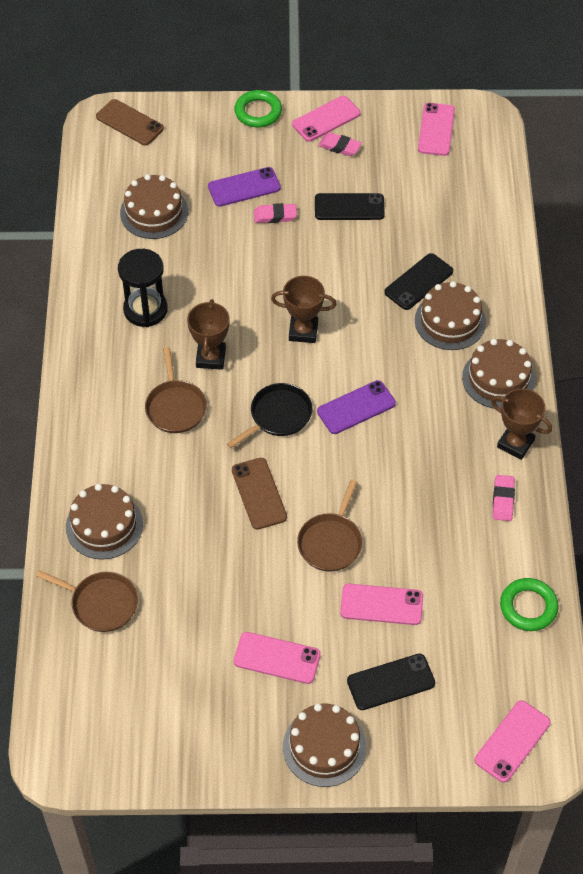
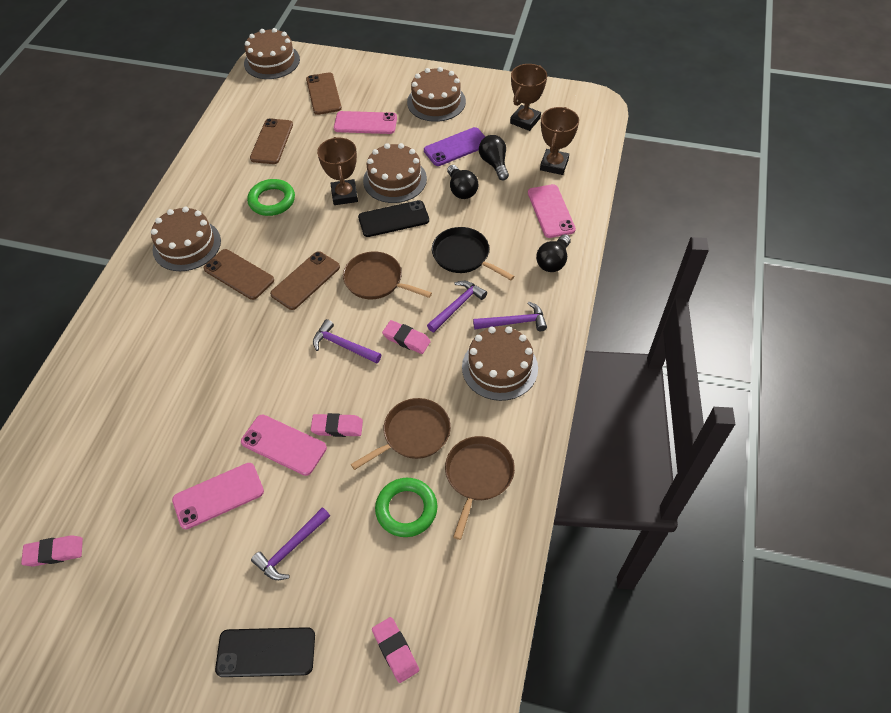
black hourglass: 1 -> 0
black light bulb: 0 -> 3
black phone: 3 -> 2
brown phone: 2 -> 4
pink eraser: 3 -> 4
pink phone: 5 -> 4
purple hammer: 0 -> 4
purple phone: 2 -> 1

